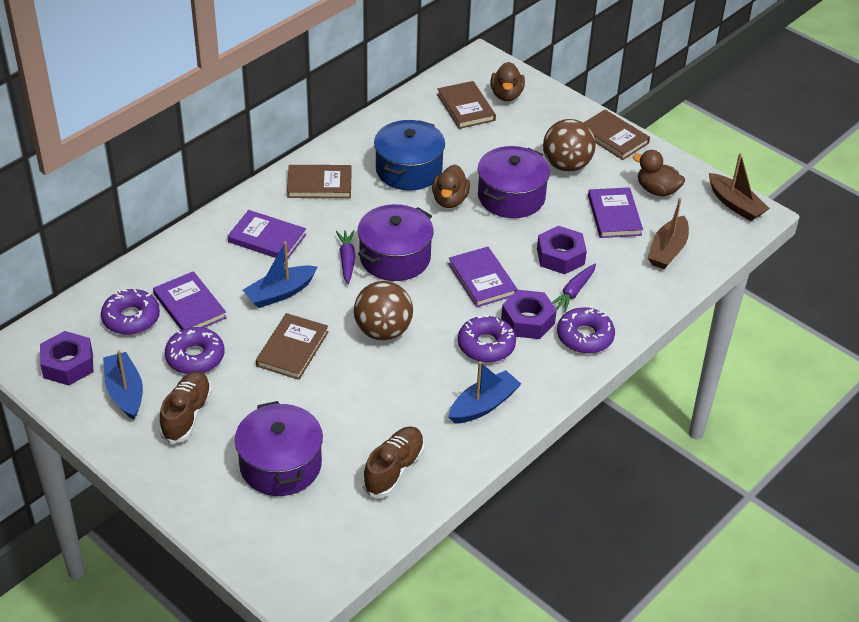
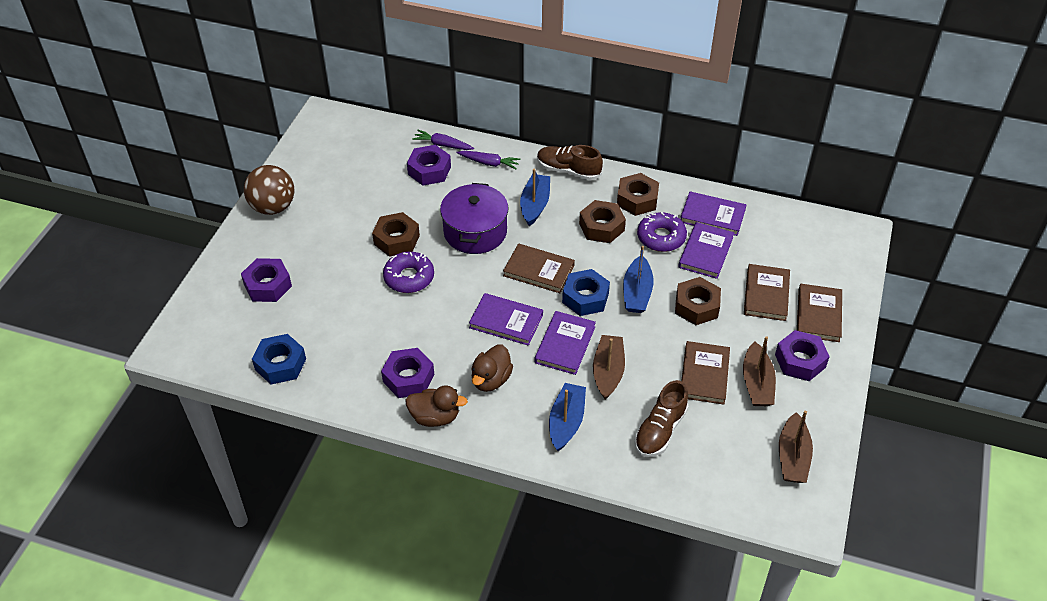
blue nut: 0 -> 2
blue pot: 1 -> 0
brown ball: 2 -> 1
brown boat: 2 -> 3
brown duck: 3 -> 2
brown nut: 0 -> 4
purple donut: 4 -> 2
purple nut: 3 -> 4
purple pot: 3 -> 1

